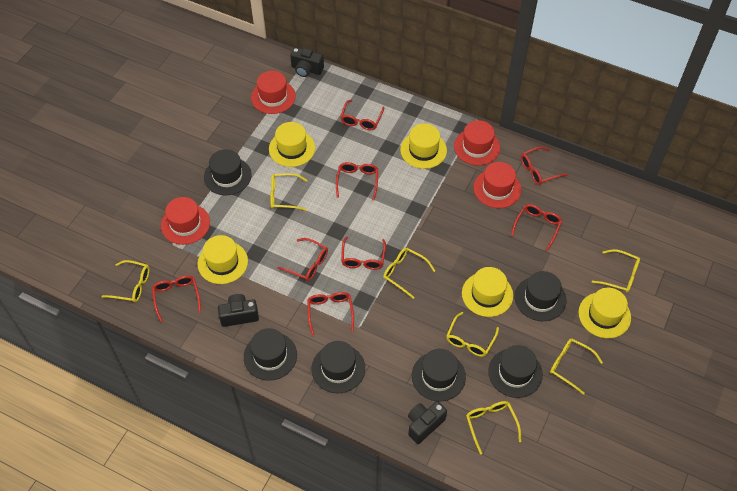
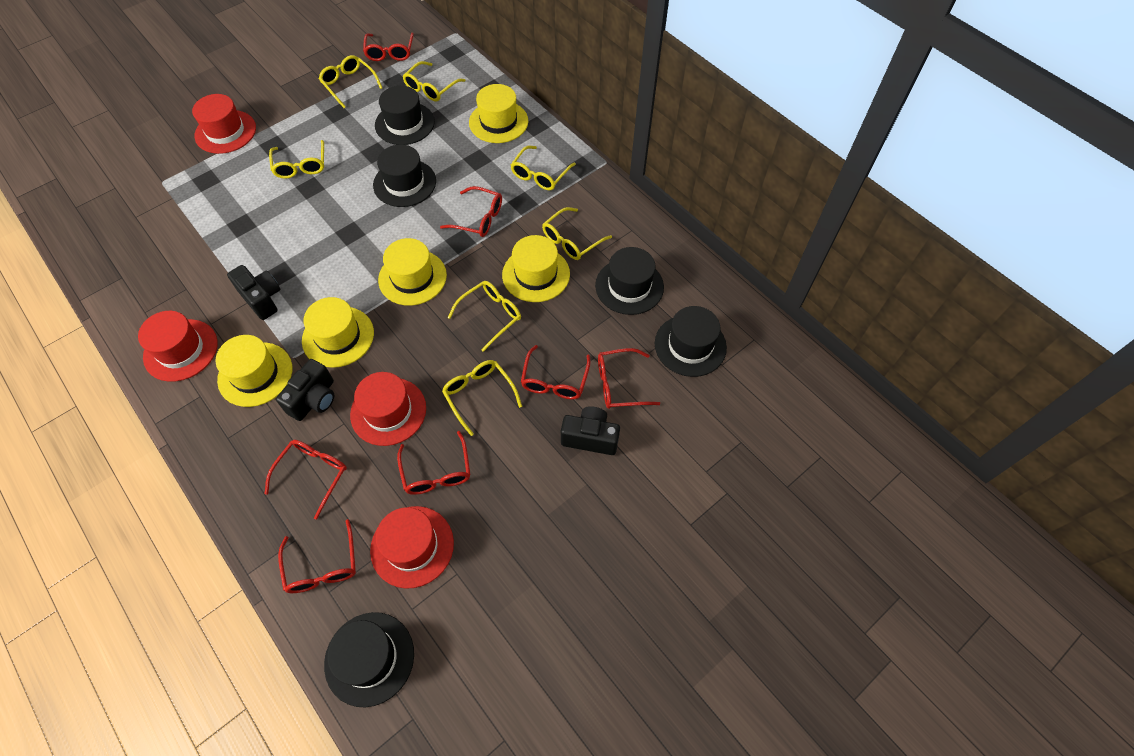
black hat: 6 -> 5
red glasses: 8 -> 7

